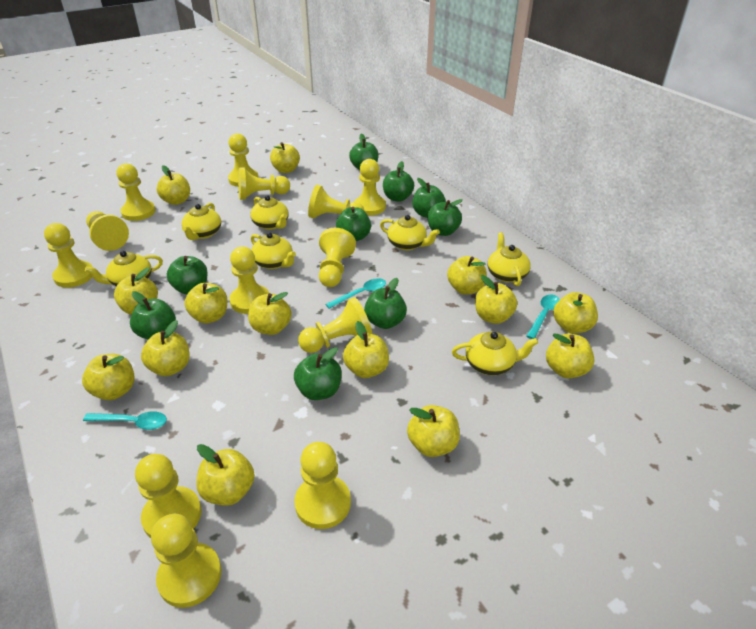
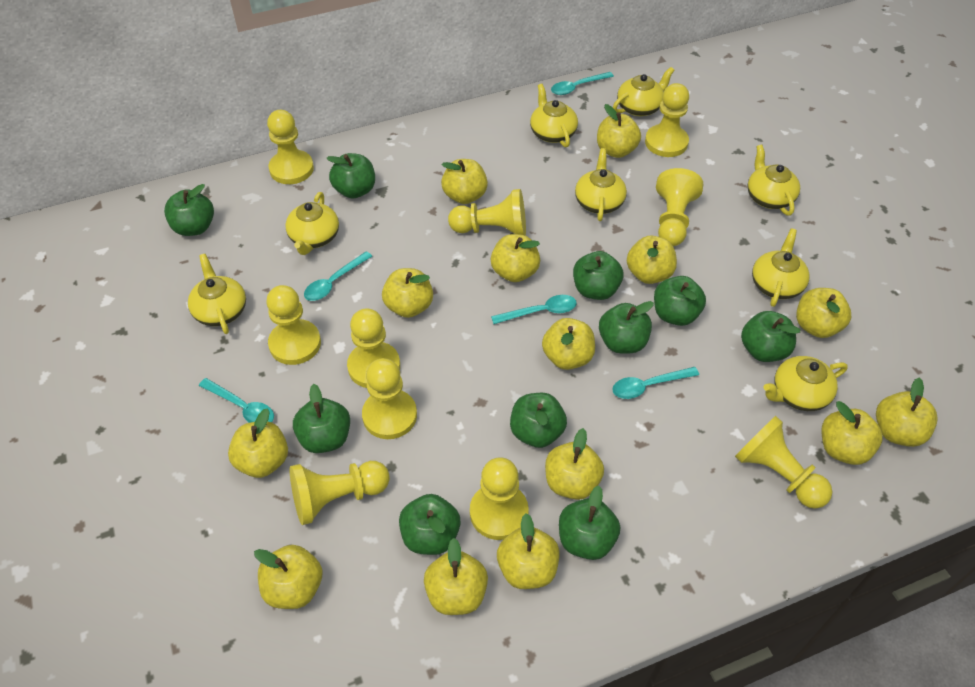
green apple: 9 -> 10
turquoise spoon: 3 -> 5
yellow pawn: 13 -> 10
yellow teapot: 7 -> 8

